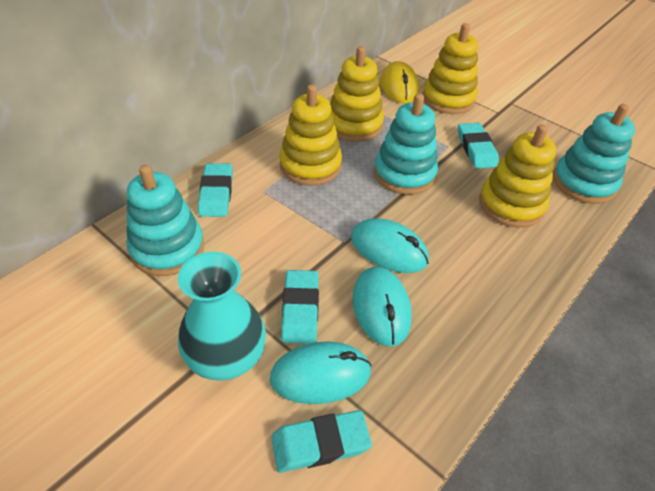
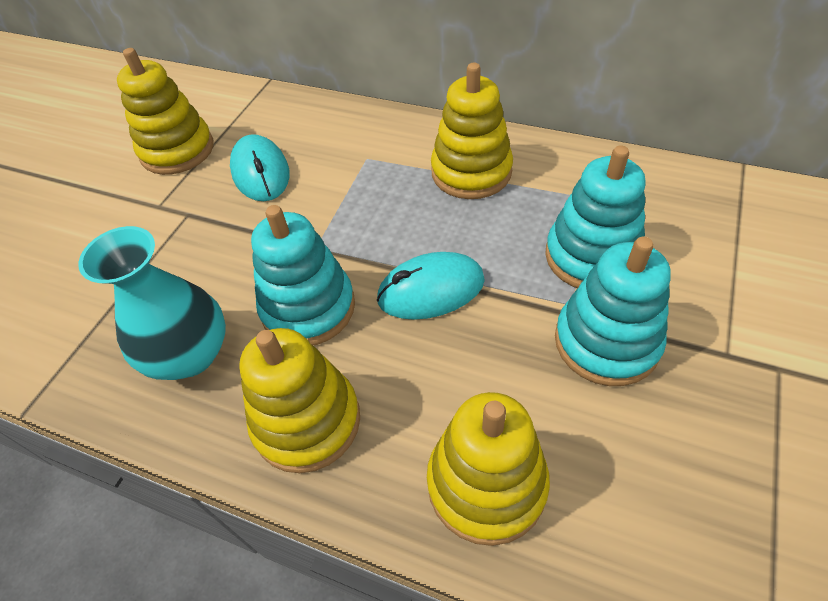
turquoise eraser: 4 -> 0
turquoise mouse: 3 -> 2
yellow mouse: 1 -> 0

